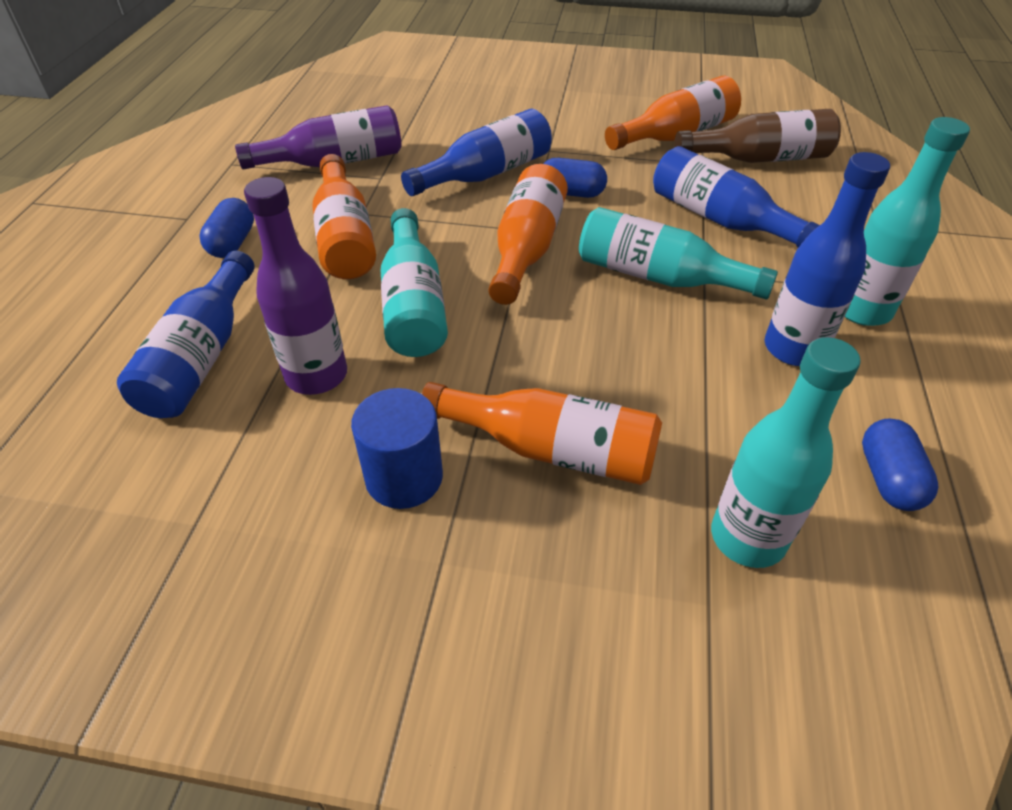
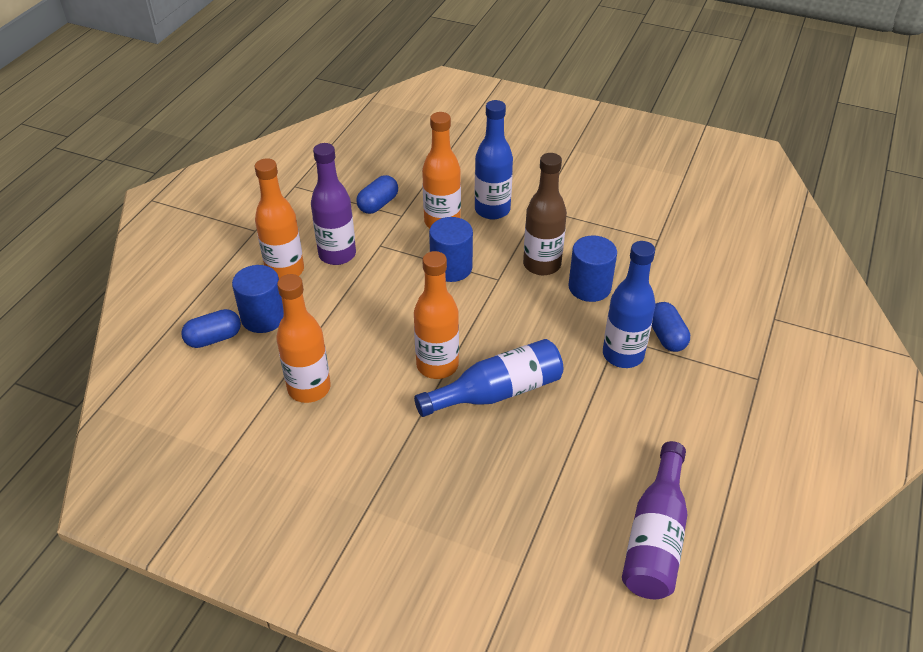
blue bottle: 4 -> 3
blue cylinder: 1 -> 3
turquoise bottle: 4 -> 0

